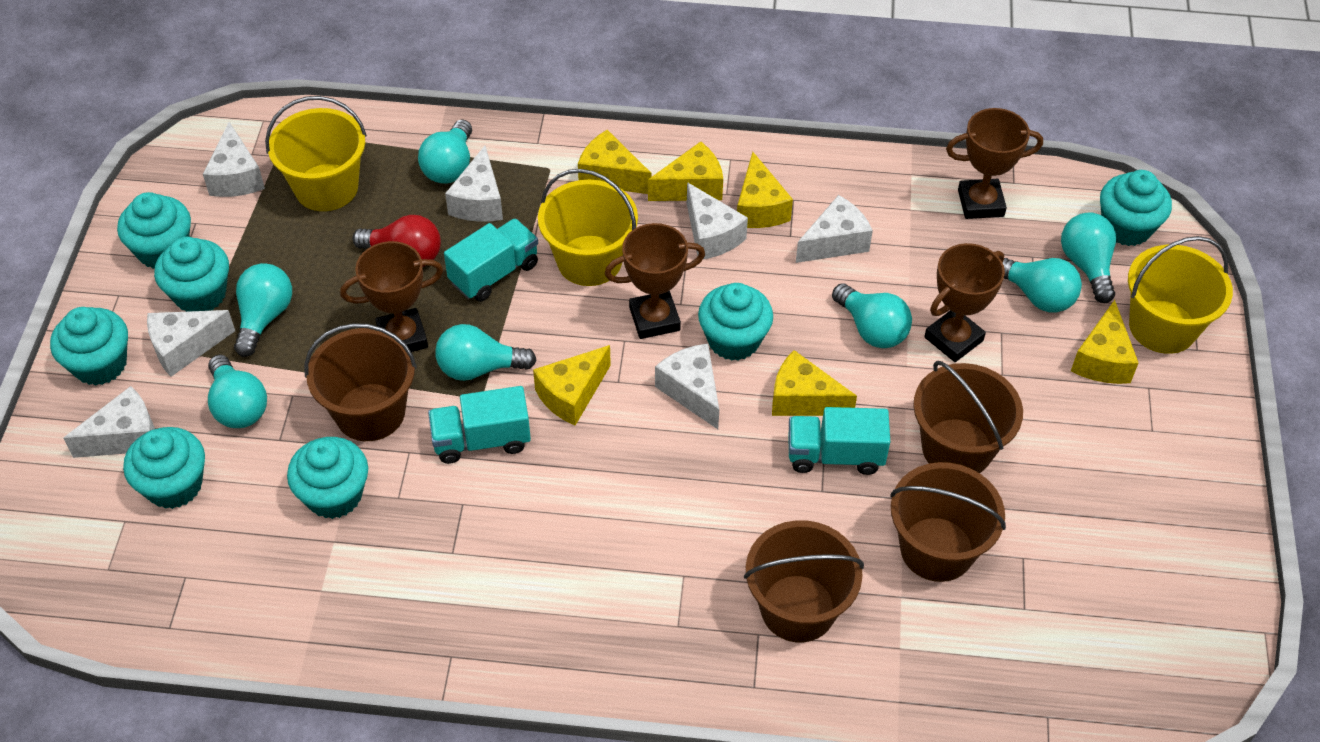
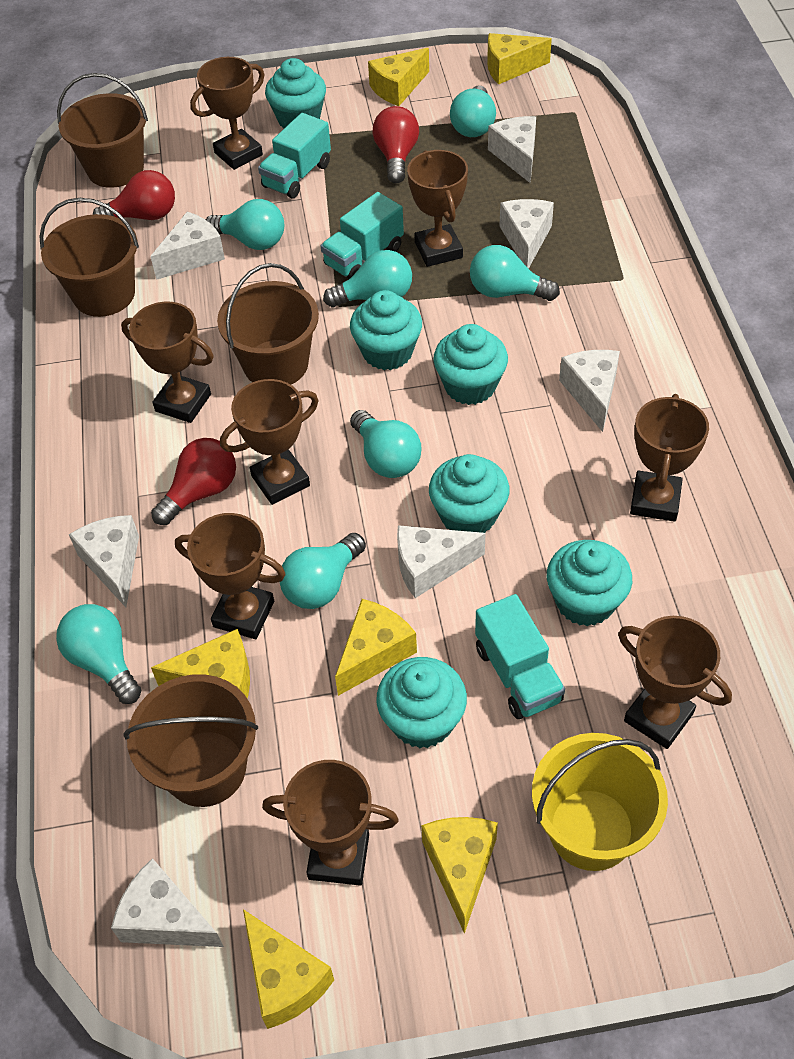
brown trophy: 4 -> 8
red light bulb: 1 -> 3
turquoise cupcake: 7 -> 6
yellow bucket: 3 -> 1

